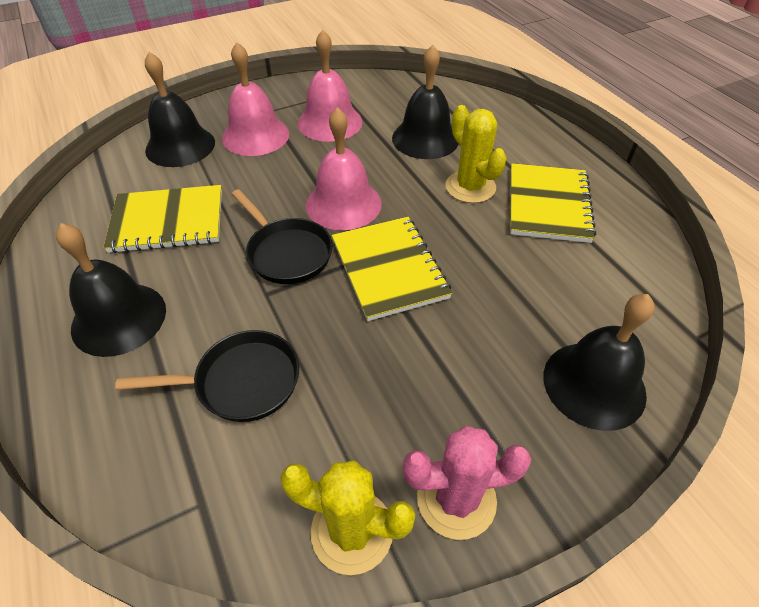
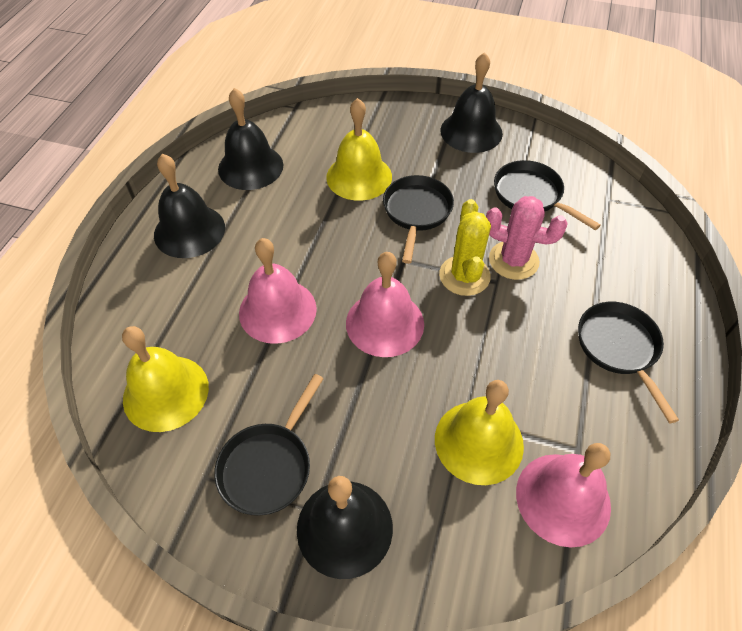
black pan: 2 -> 4
yellow bell: 0 -> 3
yellow cactus: 2 -> 1
yellow notebook: 3 -> 0

